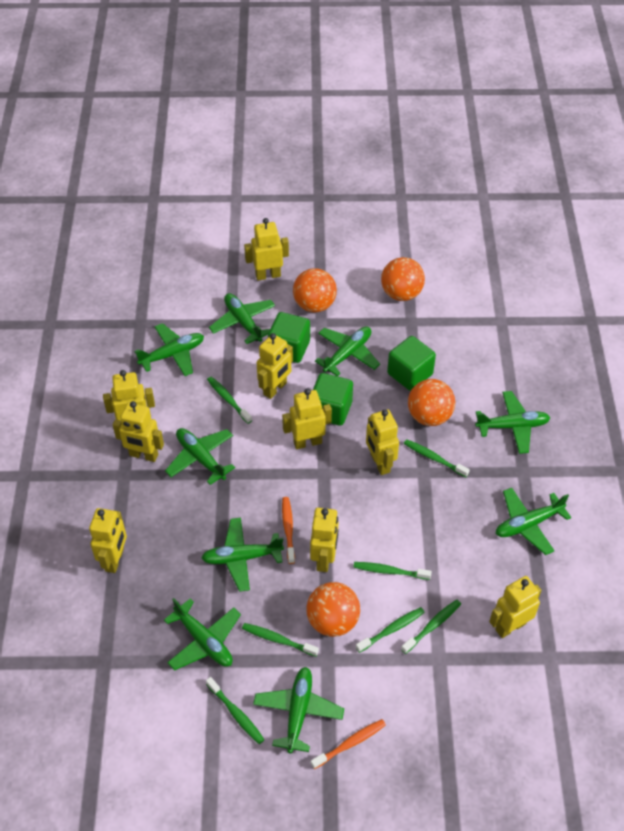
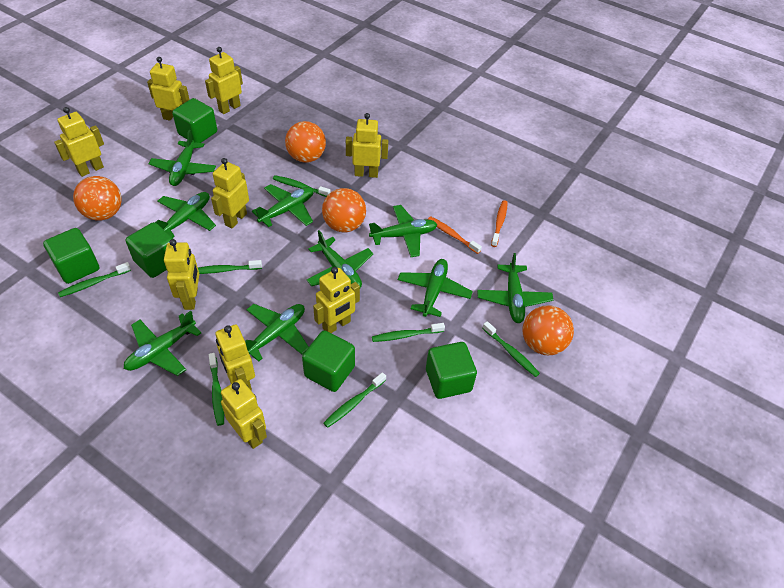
green cube: 3 -> 5

